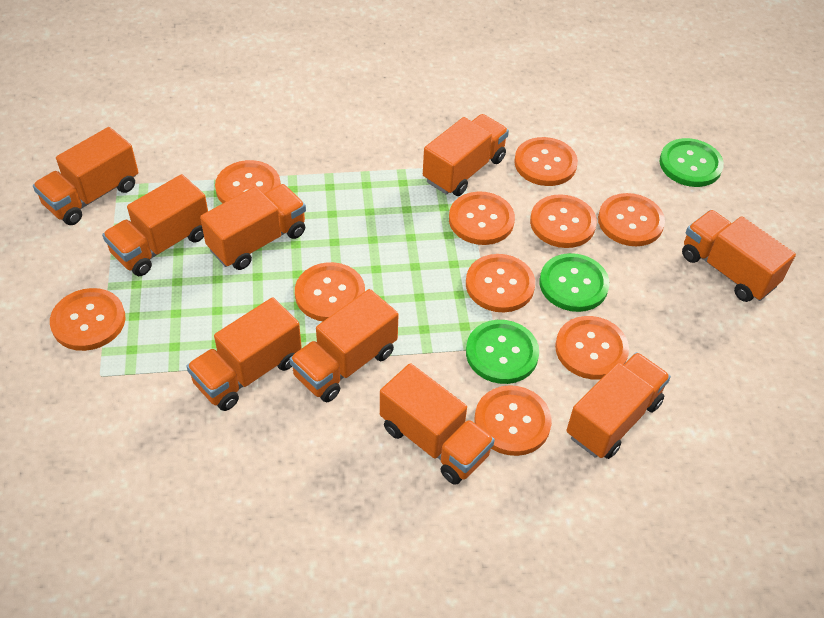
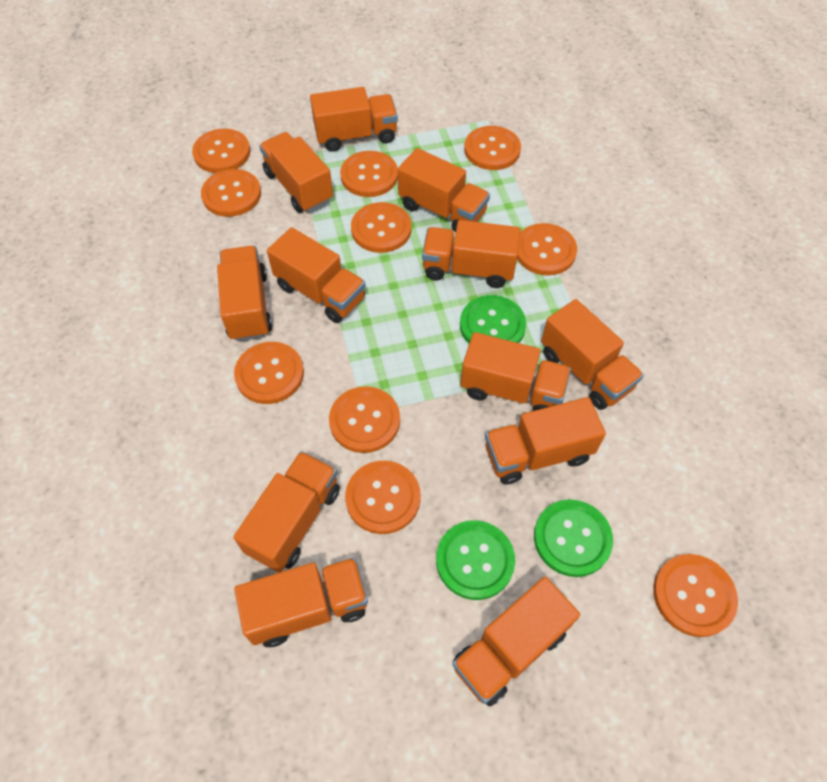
orange truck: 9 -> 12

